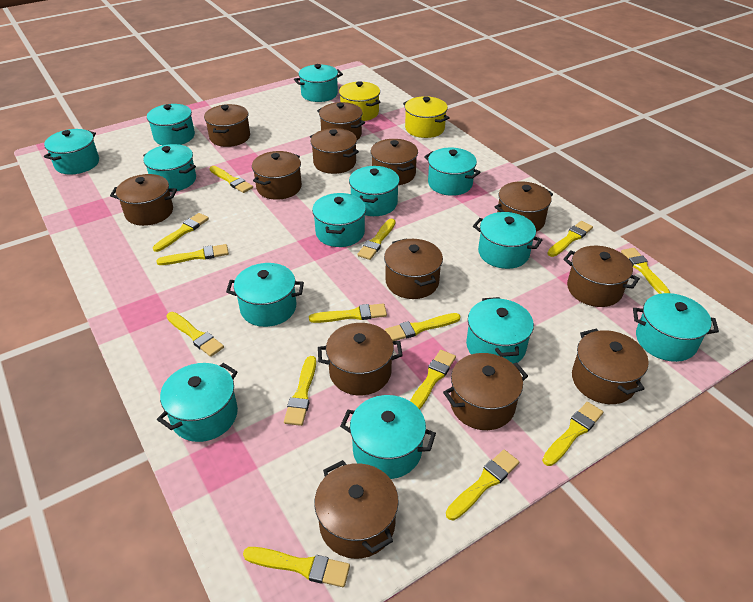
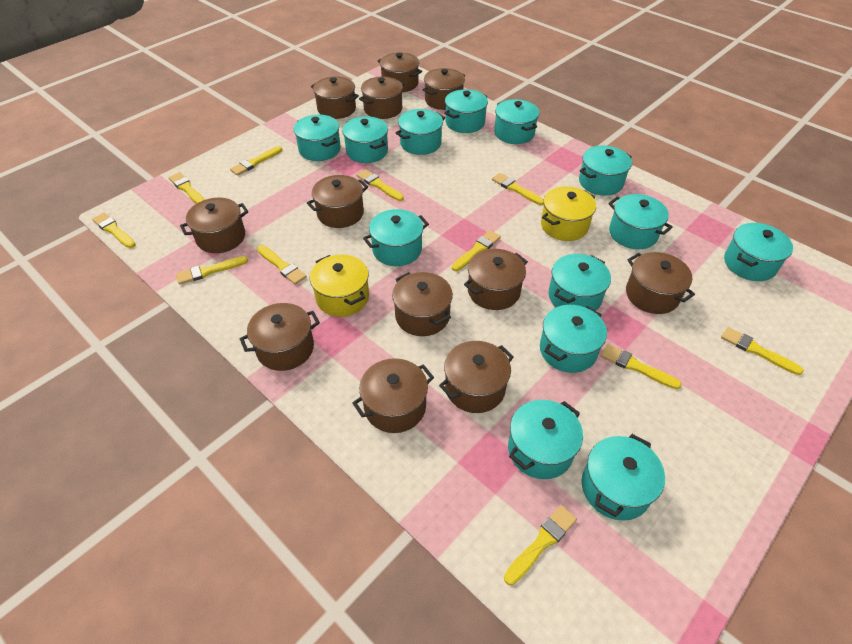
brown pot: 13 -> 12
yellow brush: 14 -> 11

